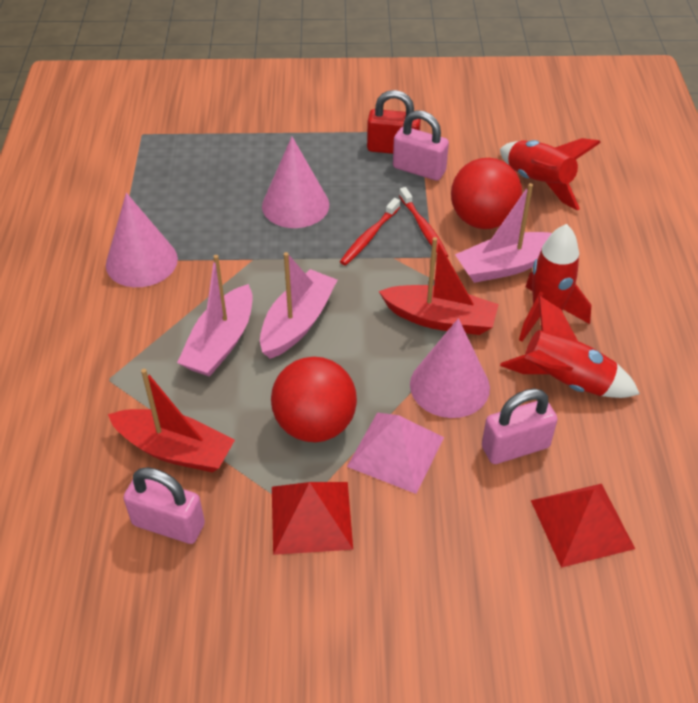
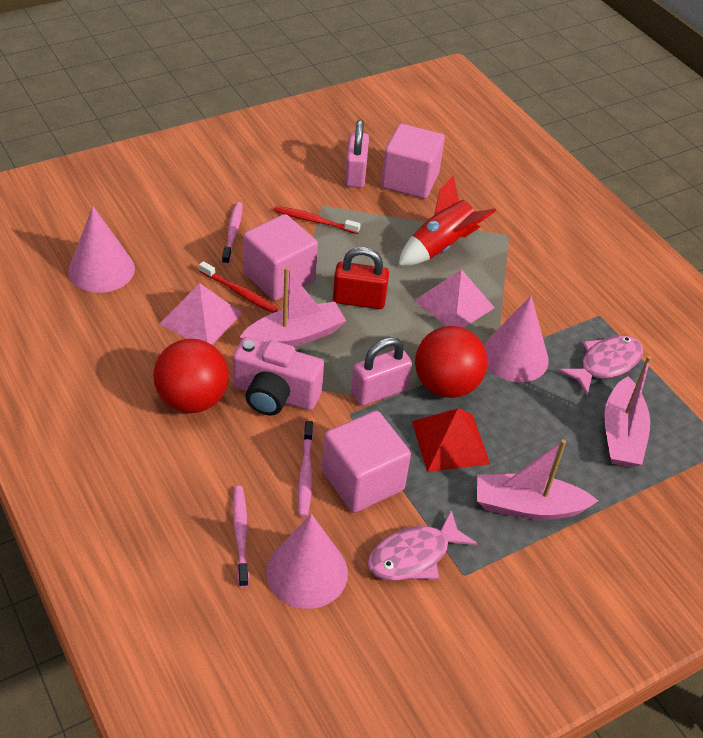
pink camera: 0 -> 1
pink cube: 0 -> 3
pink fish: 0 -> 2
pink padlock: 3 -> 2
pink pyramid: 1 -> 2
pink toothbrush: 0 -> 3
red boat: 2 -> 0
red pyramid: 2 -> 1
red rocket: 3 -> 1

